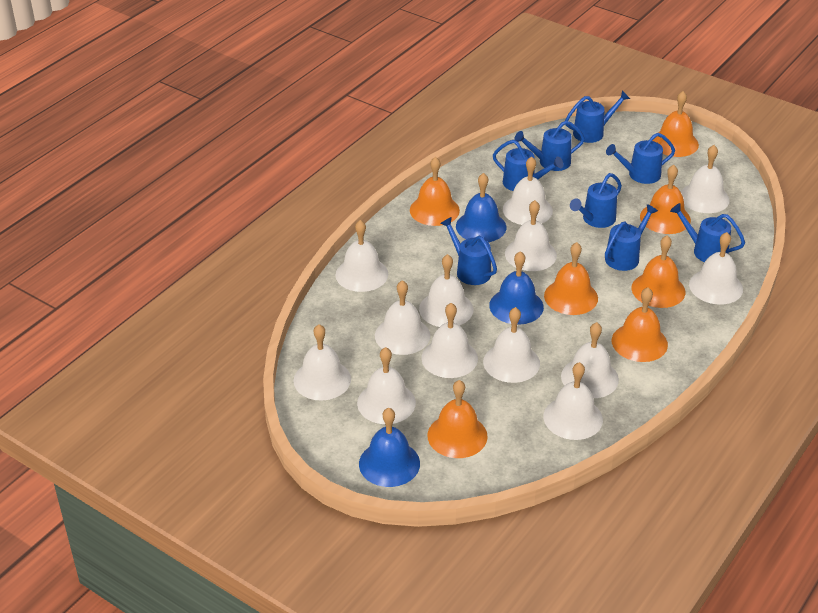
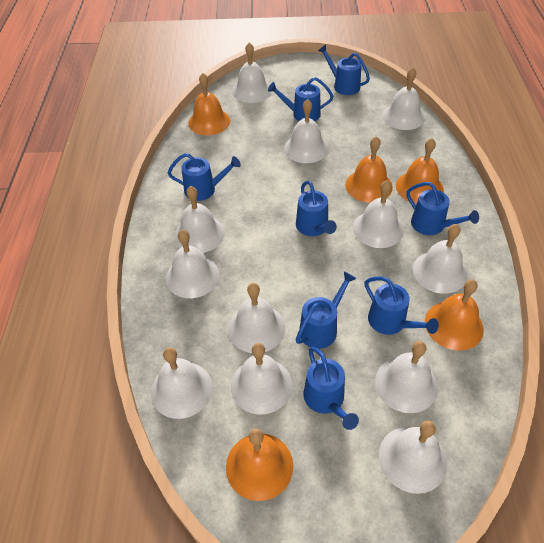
blue bell: 3 -> 0
orange bell: 7 -> 5
white bell: 13 -> 12

